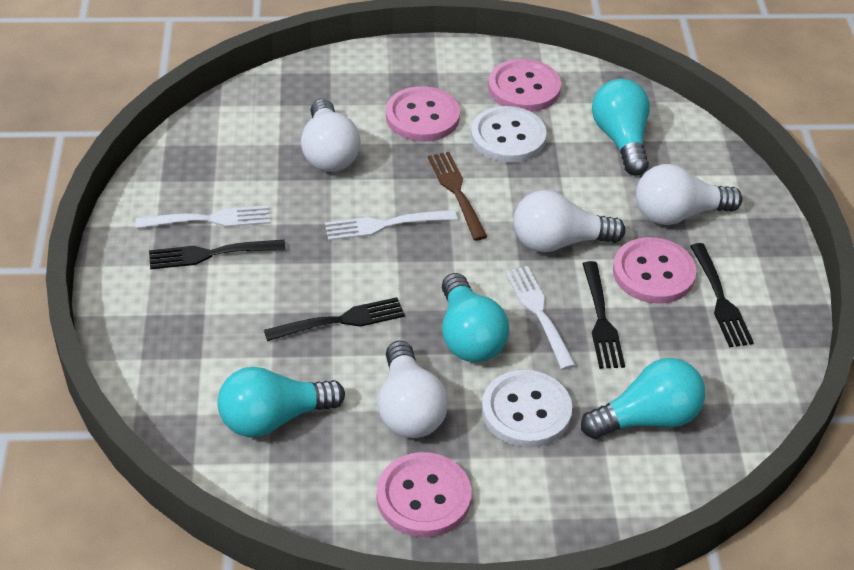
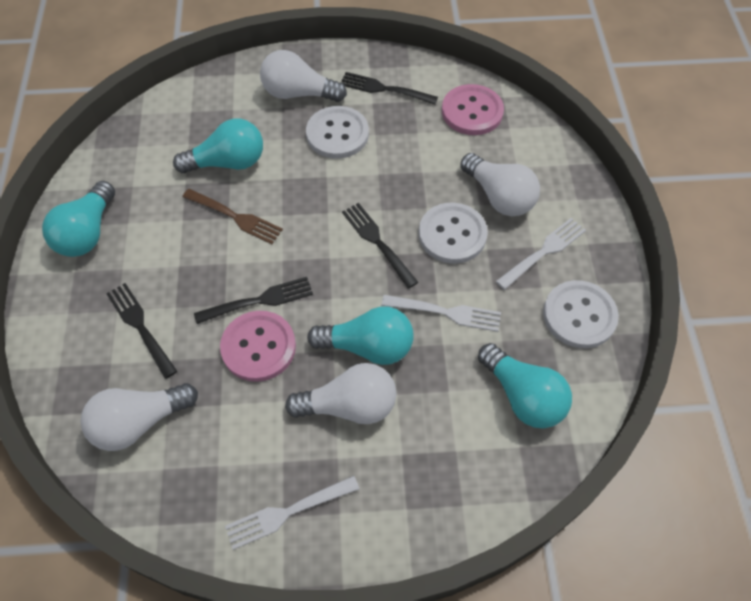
pink button: 4 -> 2
white button: 2 -> 3

